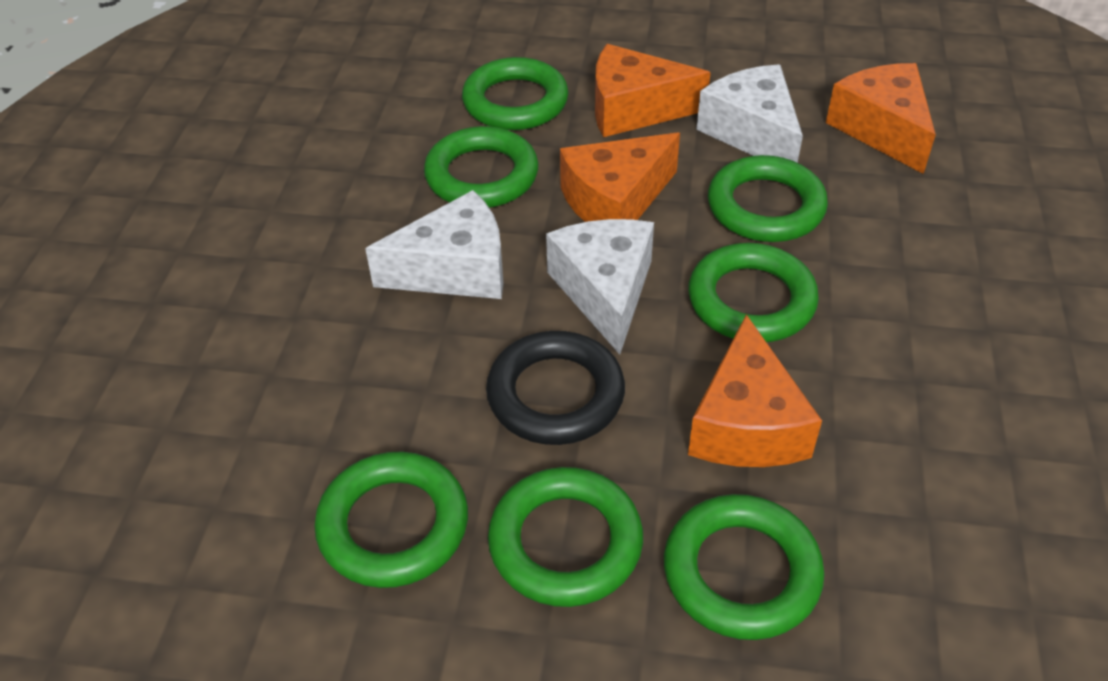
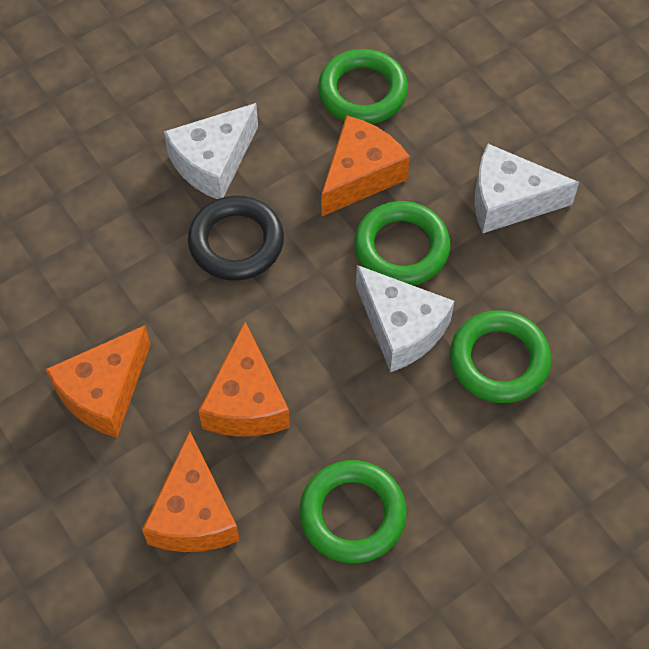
green ring: 7 -> 4

